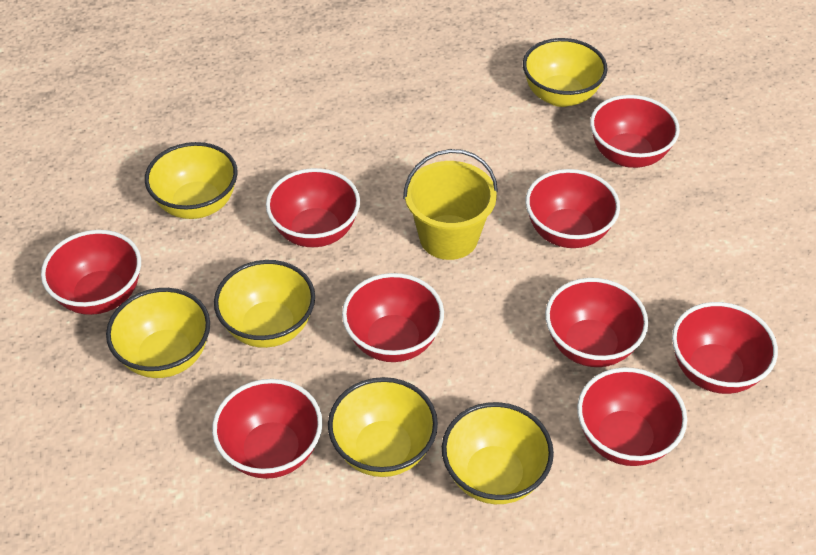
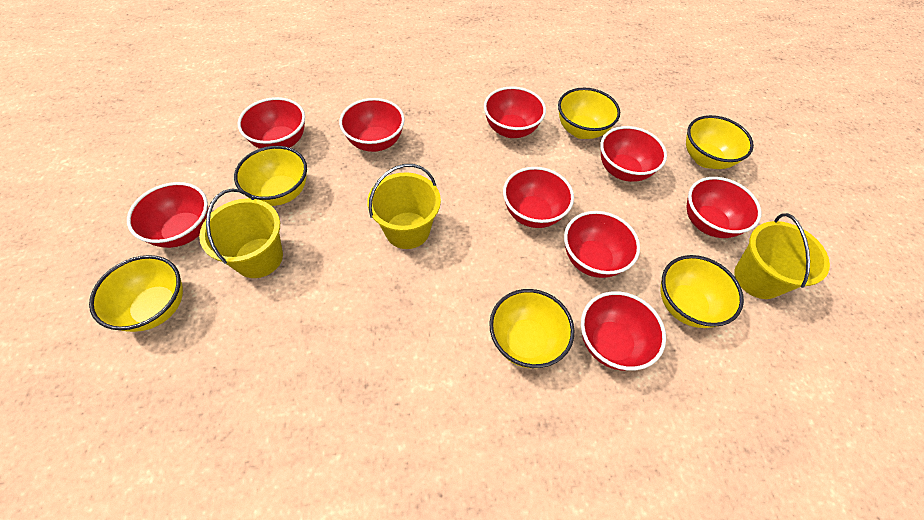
yellow bucket: 1 -> 3

